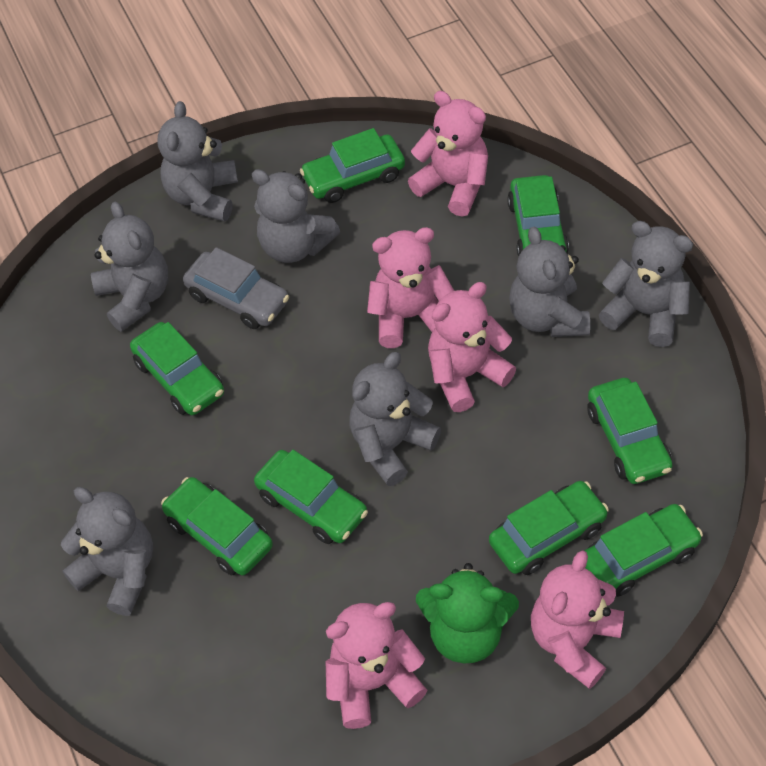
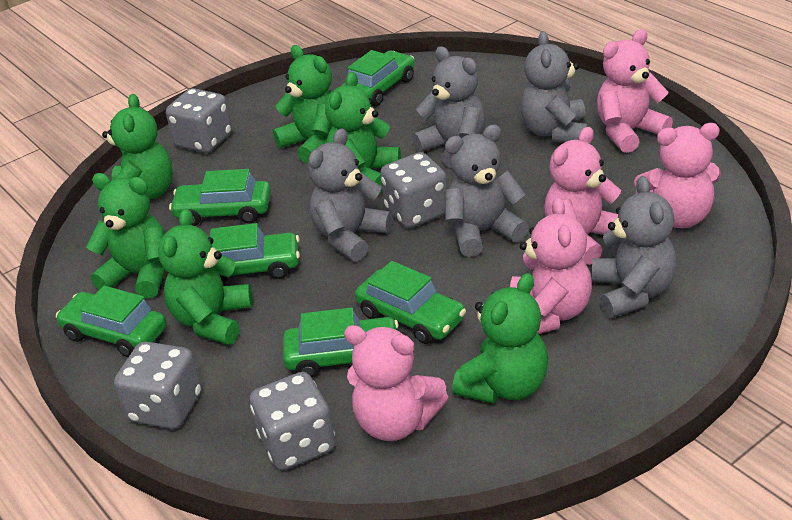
green car: 8 -> 6
green teddy bear: 1 -> 6
grey car: 1 -> 0
grey dice: 0 -> 4
grey teddy bear: 7 -> 5

